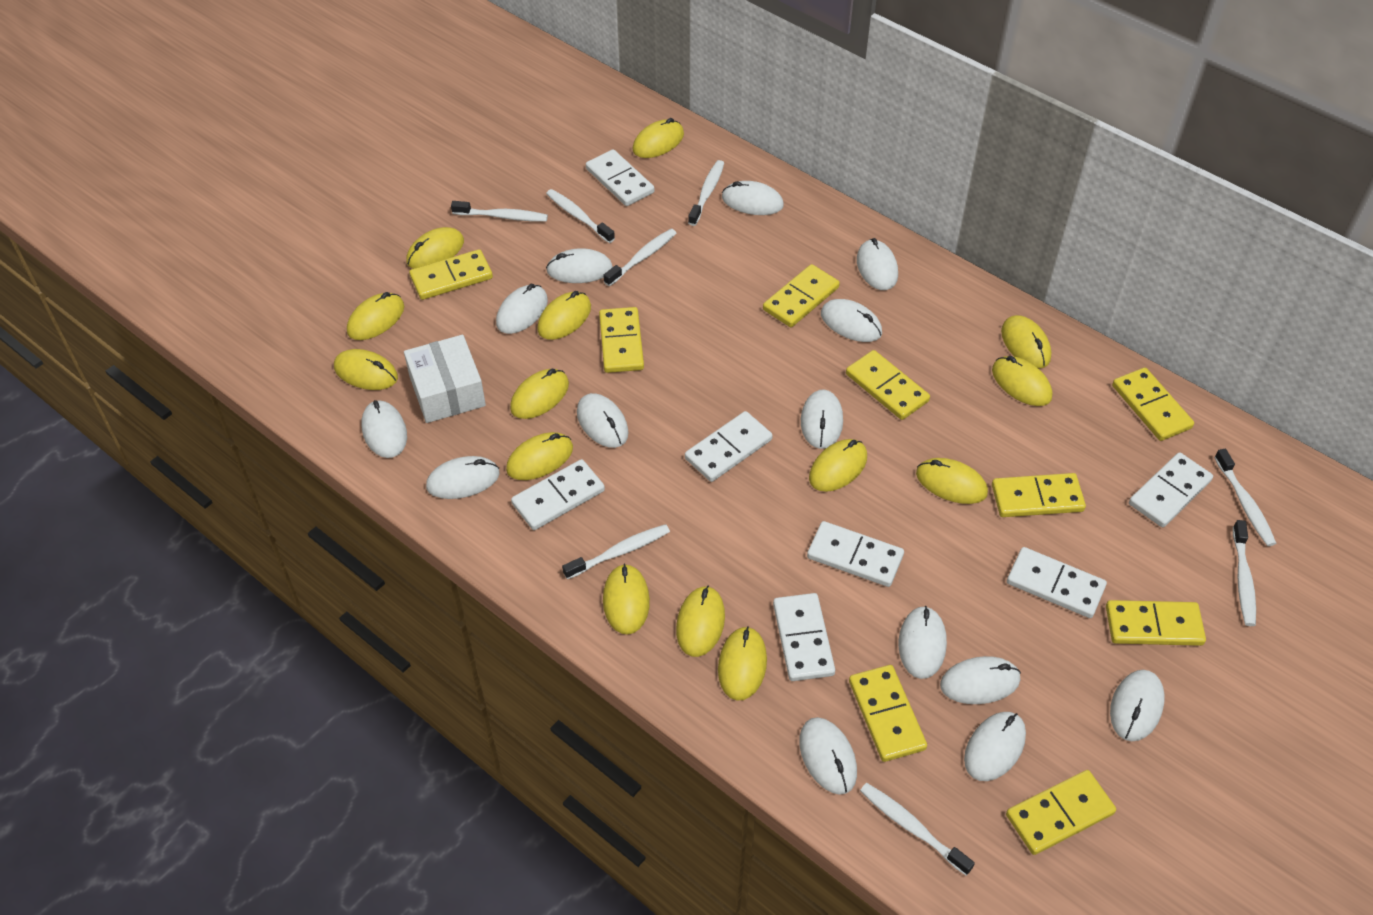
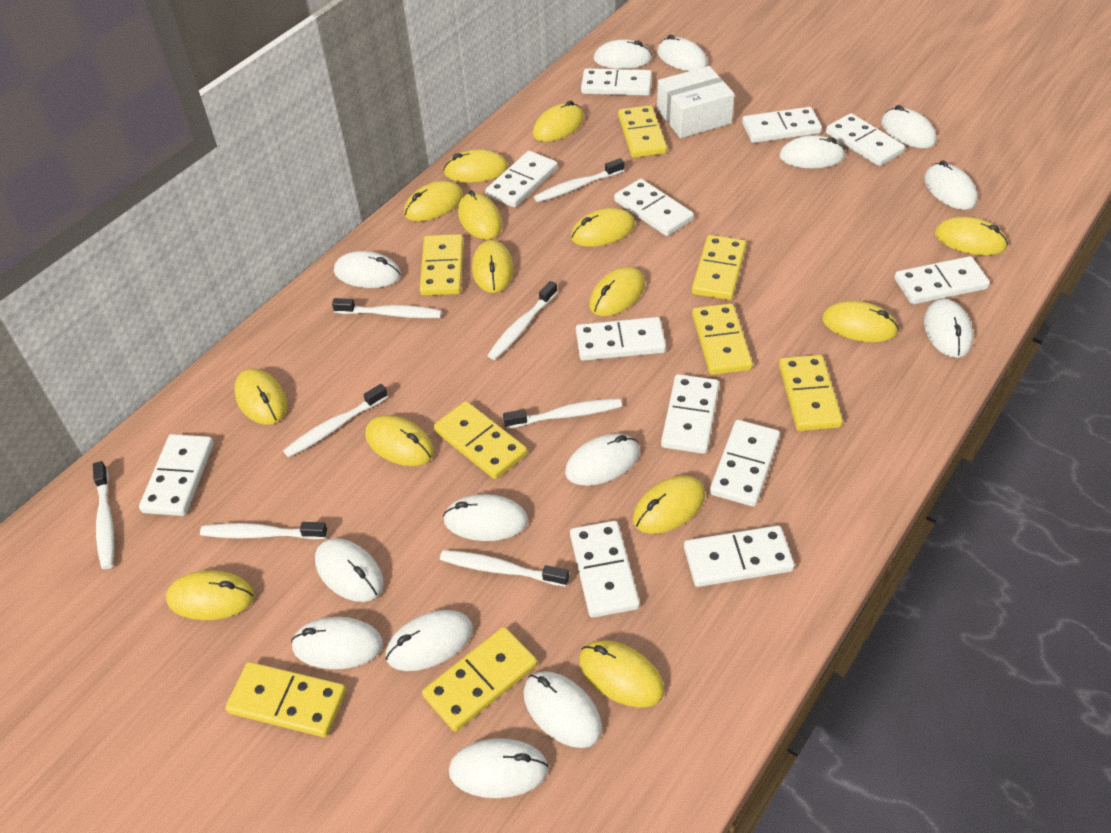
white domino: 7 -> 12
yellow domino: 9 -> 8

